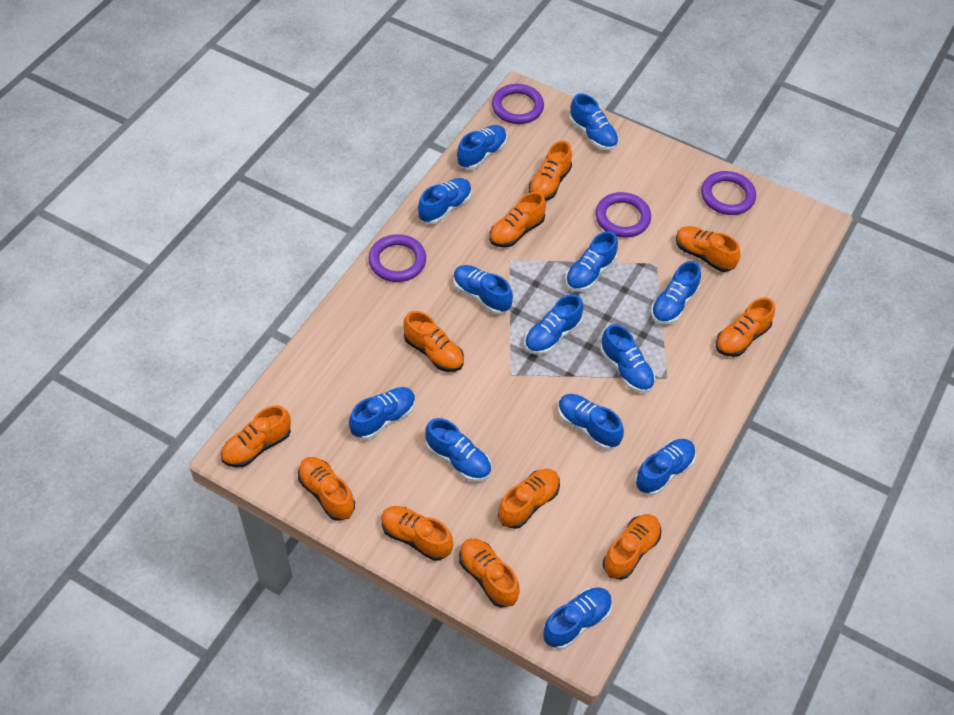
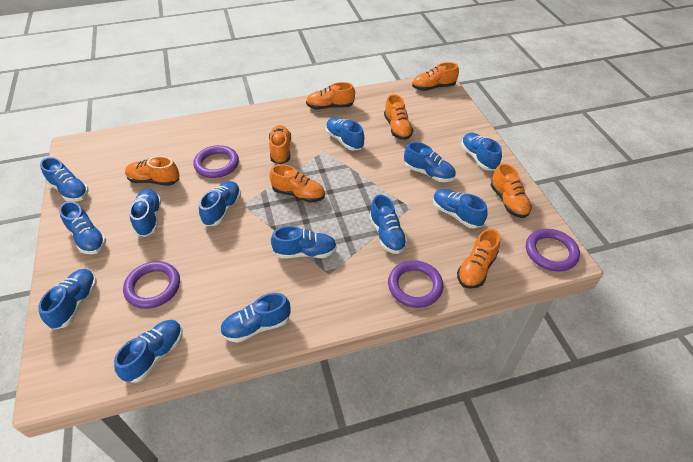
orange shoe: 11 -> 8

